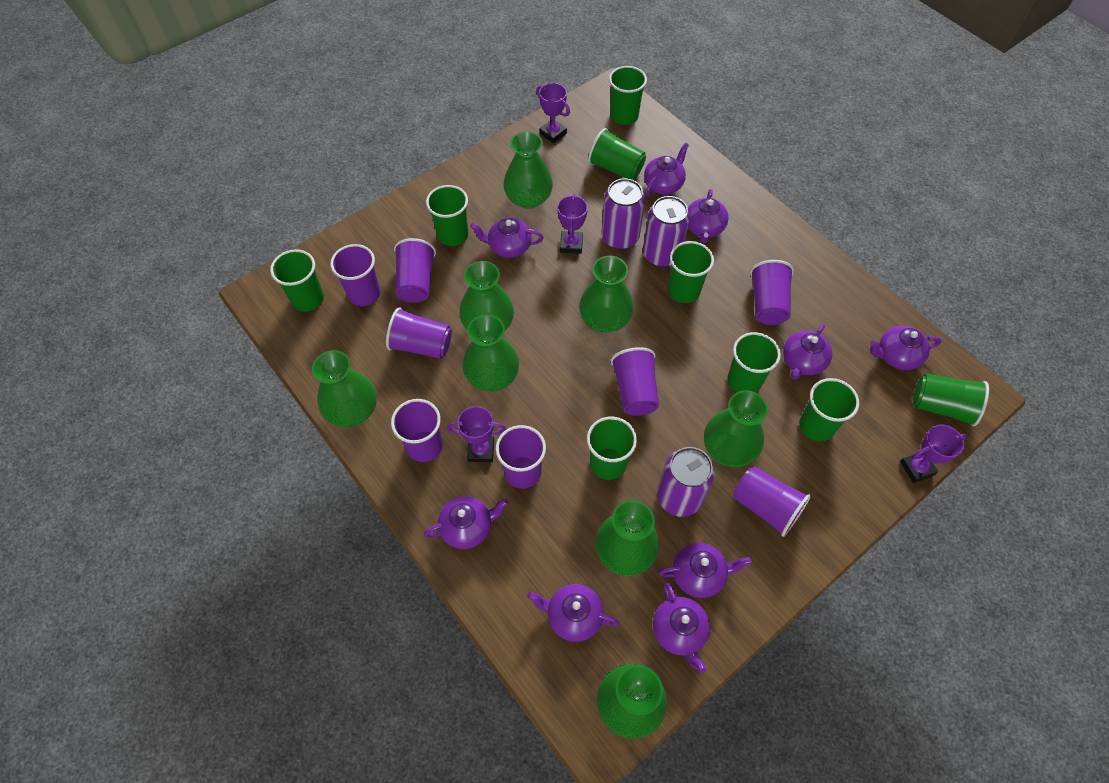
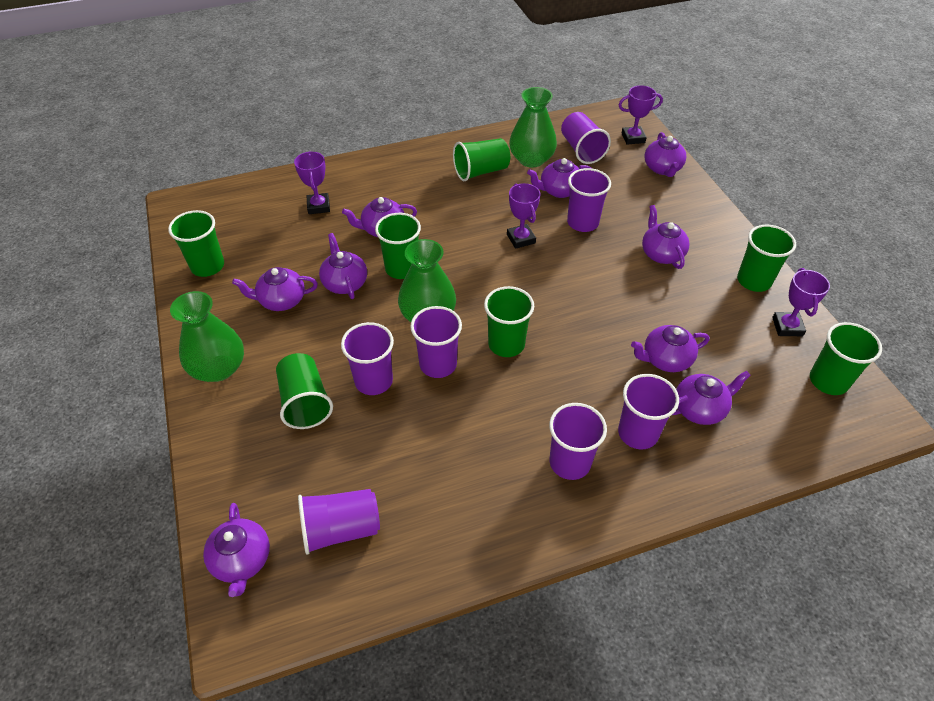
green cup: 9 -> 7
green vase: 8 -> 3
purple can: 3 -> 0
purple cup: 8 -> 7

